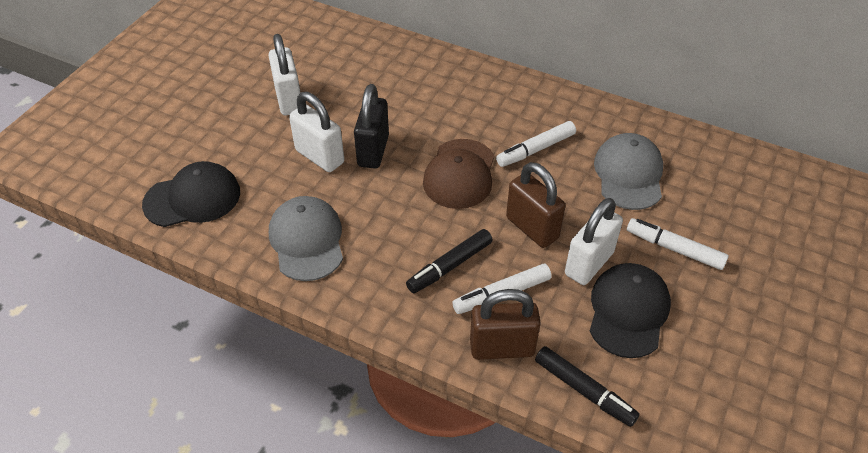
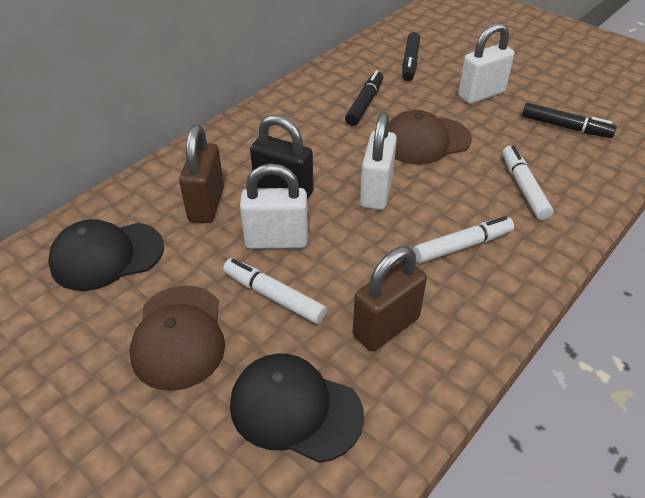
black marker: 2 -> 3
brown cap: 1 -> 2
grey cap: 2 -> 0

